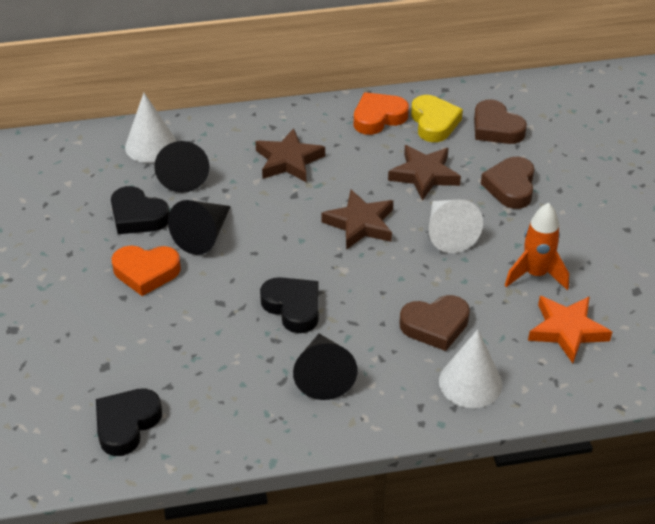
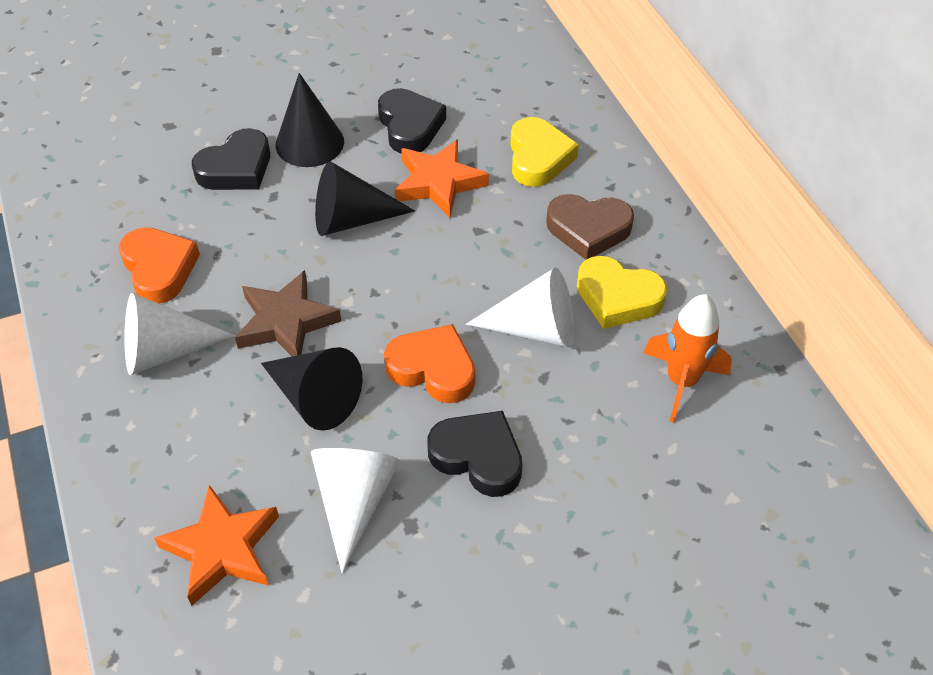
brown heart: 3 -> 1
brown star: 3 -> 1
orange star: 1 -> 2
yellow heart: 1 -> 2

